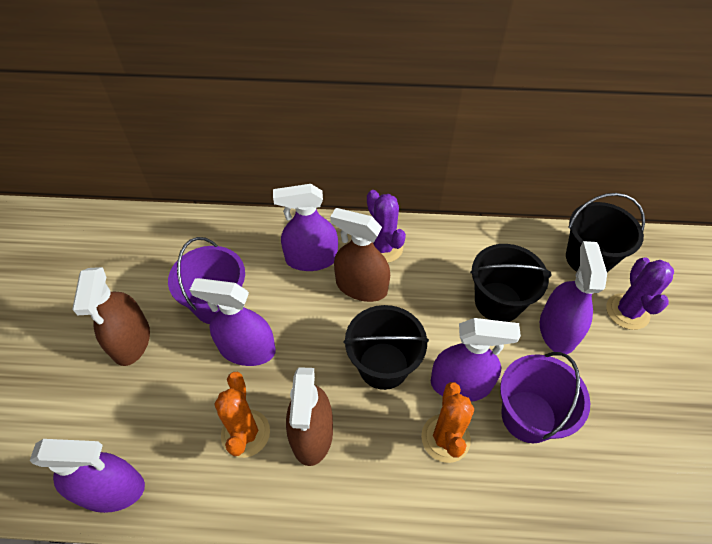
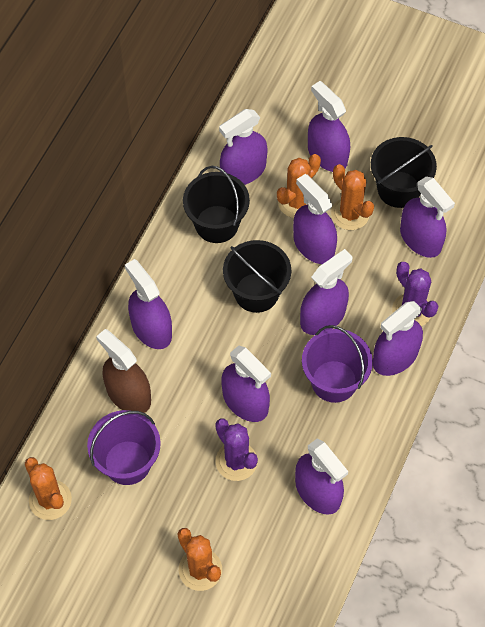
brown spray bottle: 3 -> 1
orange cactus: 2 -> 4
purple spray bottle: 5 -> 9

